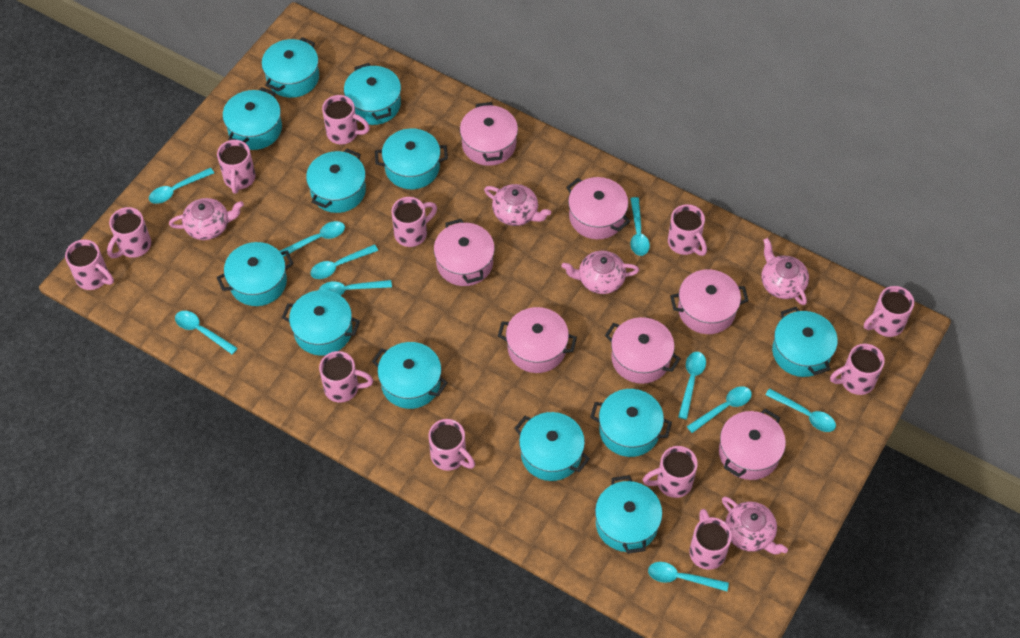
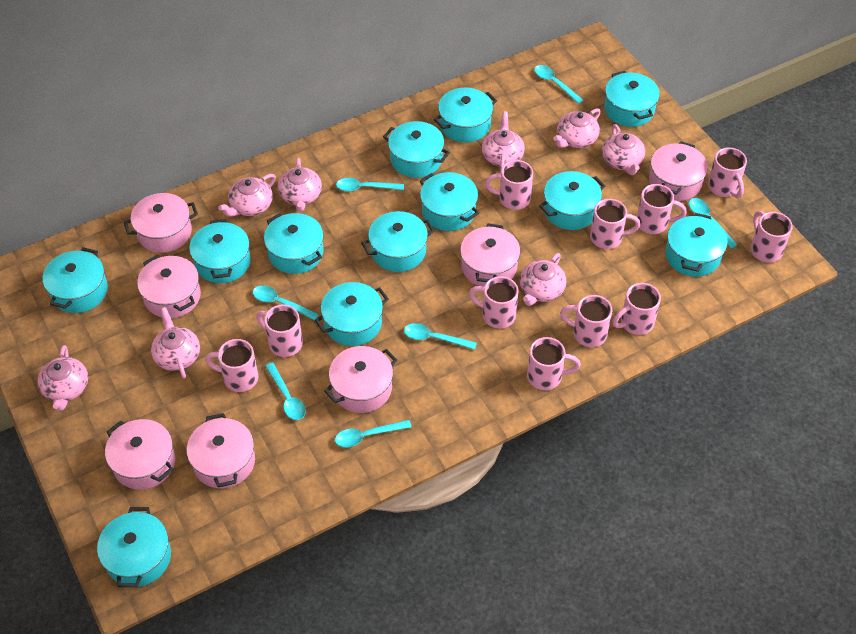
pink mug: 12 -> 11
pink teapot: 5 -> 8
turquoise spoon: 10 -> 7

